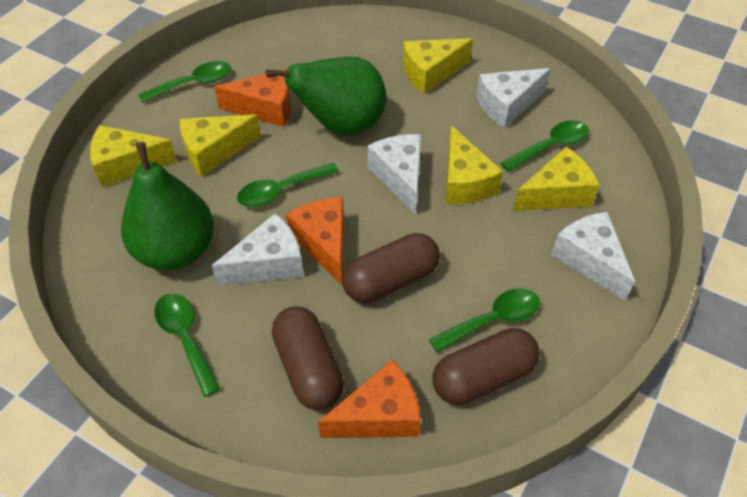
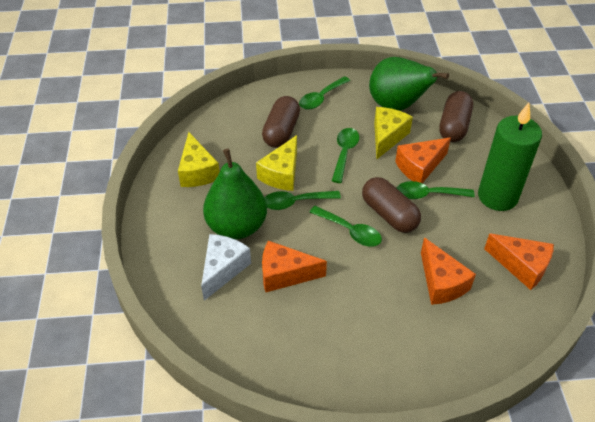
green candle: 0 -> 1
orange cheese: 3 -> 4
white cheese: 4 -> 1
yellow cheese: 5 -> 3

